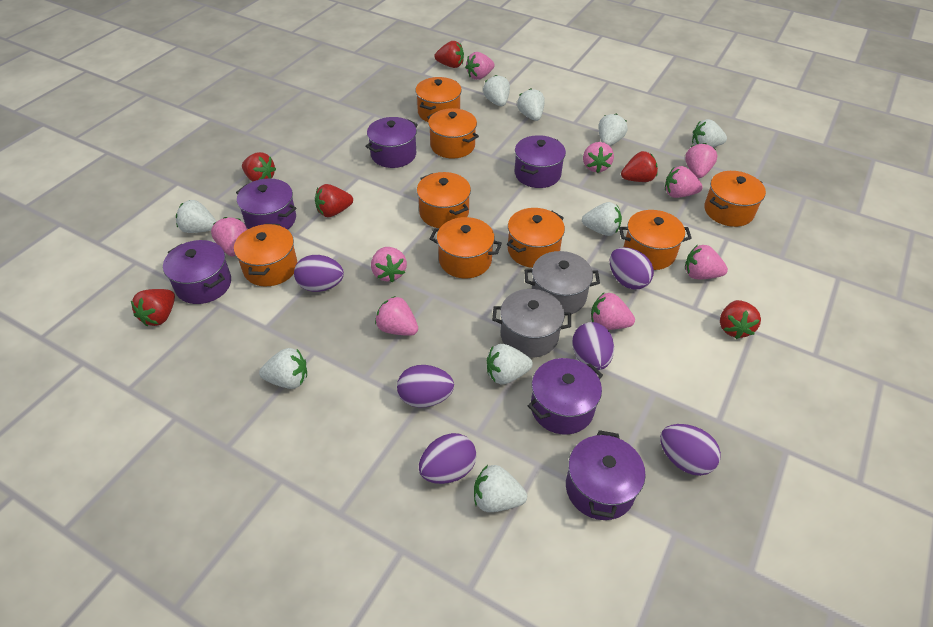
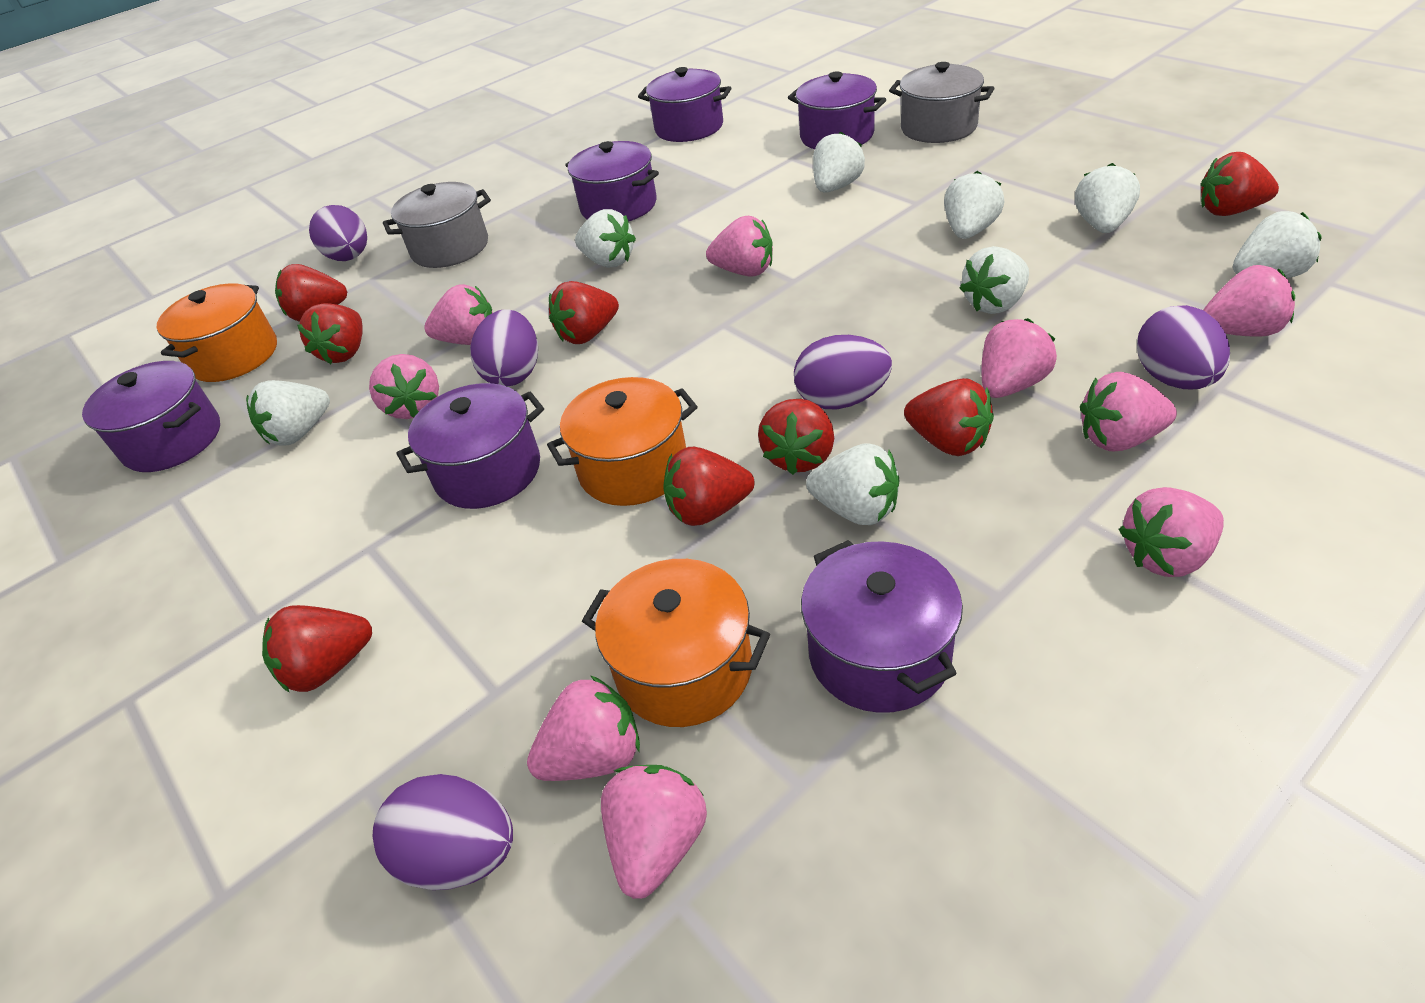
orange pot: 8 -> 3
purple egg: 6 -> 5
red strawberry: 6 -> 8
white strawberry: 9 -> 8

